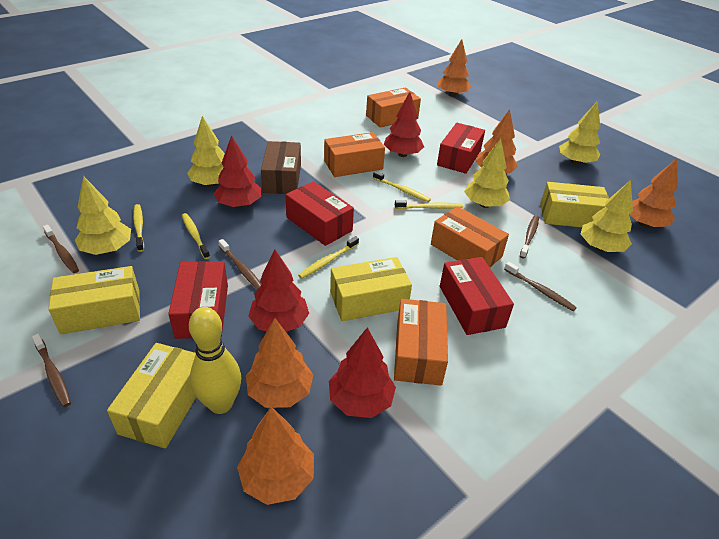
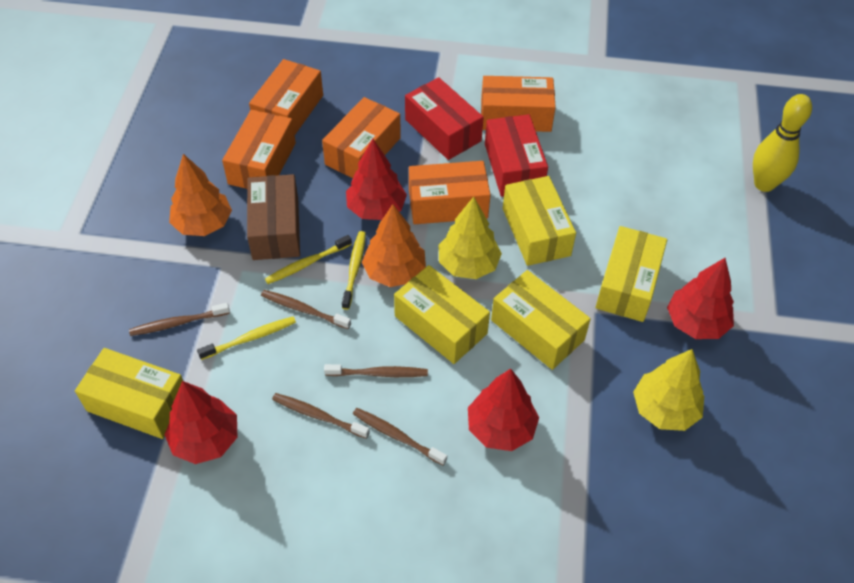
orange box: 4 -> 5
orange tree: 5 -> 2
red box: 4 -> 2
yellow box: 4 -> 5
yellow toothbrush: 5 -> 3
yellow tree: 5 -> 2

